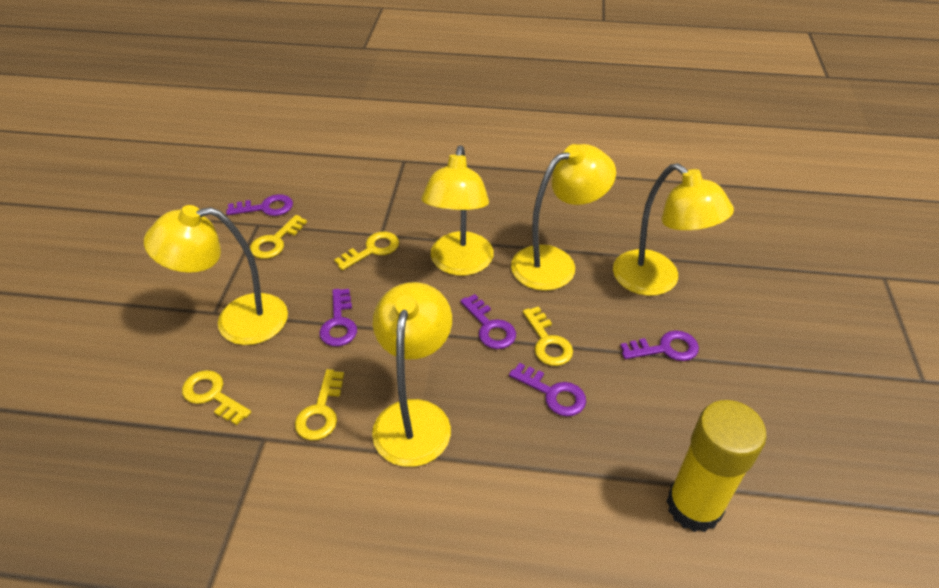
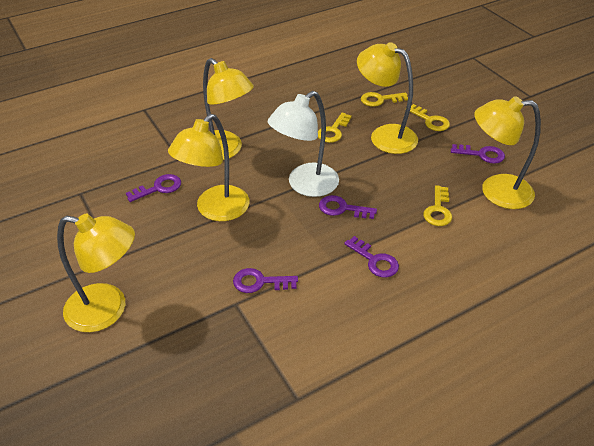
white lamp: 0 -> 1
yellow glue stick: 1 -> 0
yellow key: 5 -> 4

